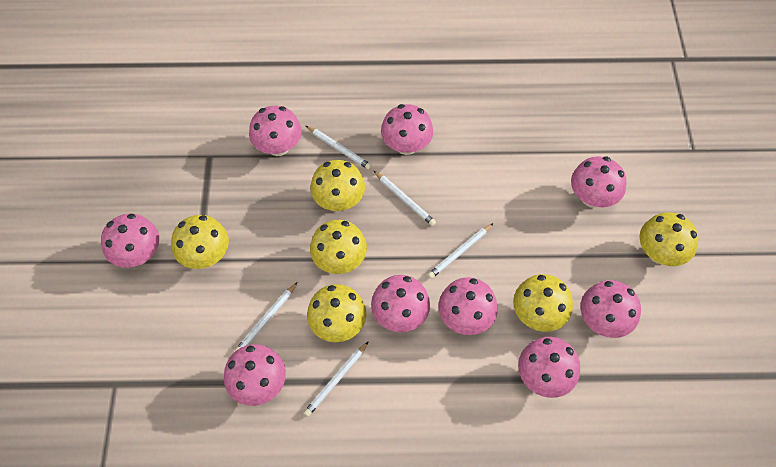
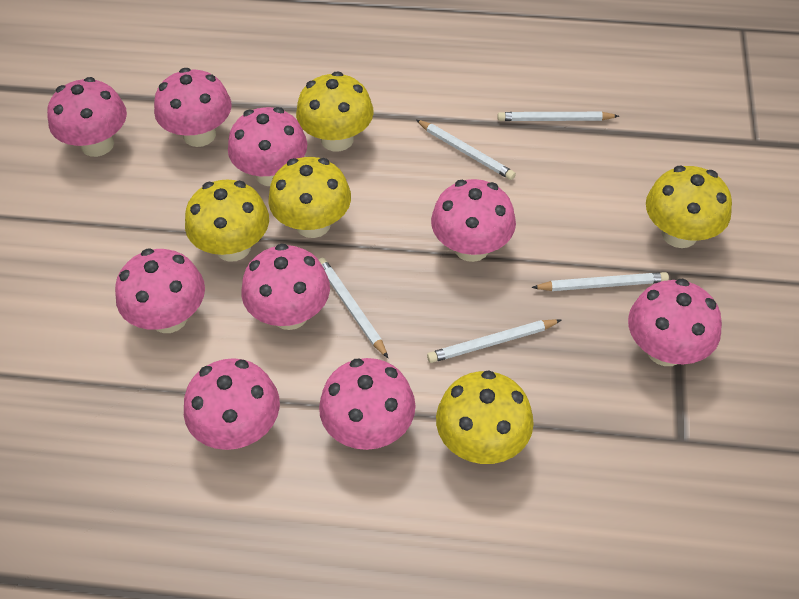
yellow mushroom: 6 -> 5

